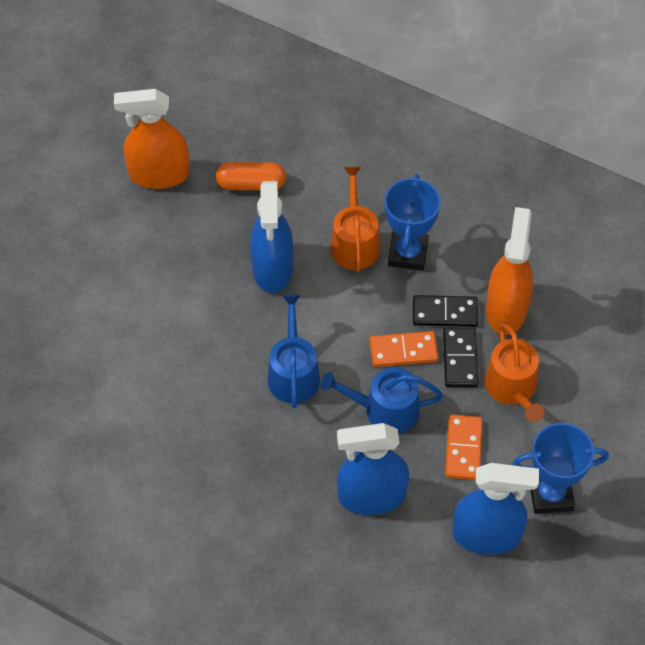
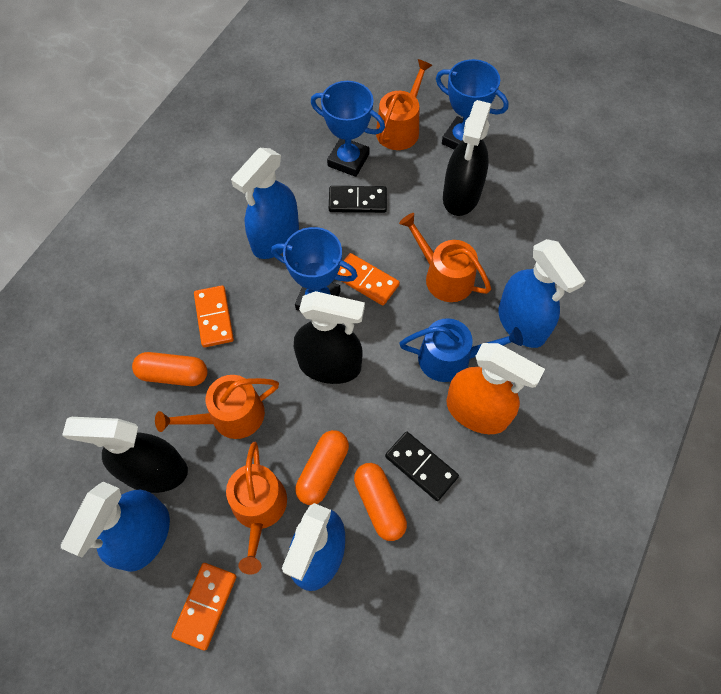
black spray bottle: 0 -> 3
blue spray bottle: 3 -> 4
blue trophy: 2 -> 3
blue watering can: 2 -> 1
orange capsule: 1 -> 3
orange domino: 2 -> 3
orange spray bottle: 2 -> 1
orange watering can: 2 -> 4

